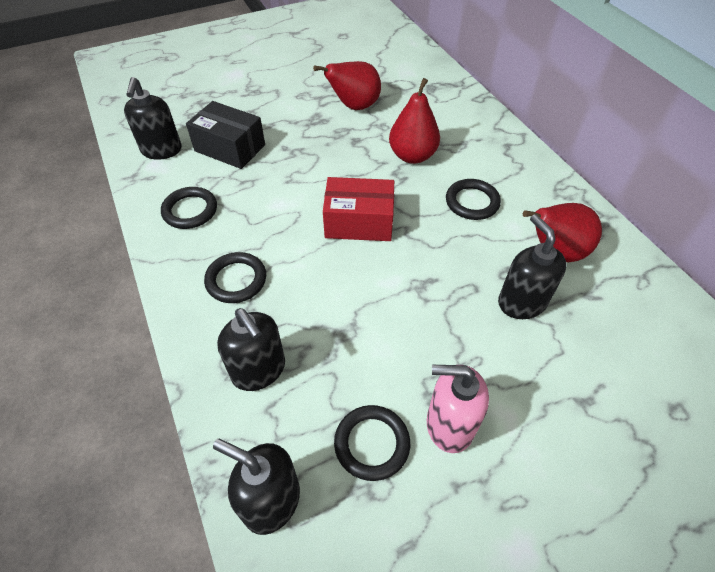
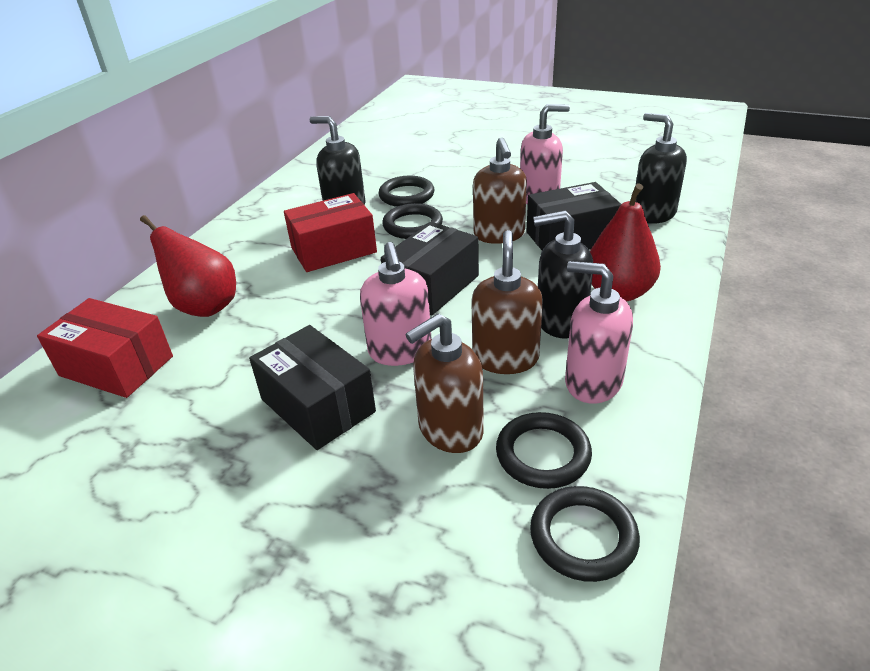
black box: 1 -> 3
black soap dispenser: 4 -> 3
brown soap dispenser: 0 -> 3
pink soap dispenser: 1 -> 3
red box: 1 -> 2
red pear: 3 -> 2

